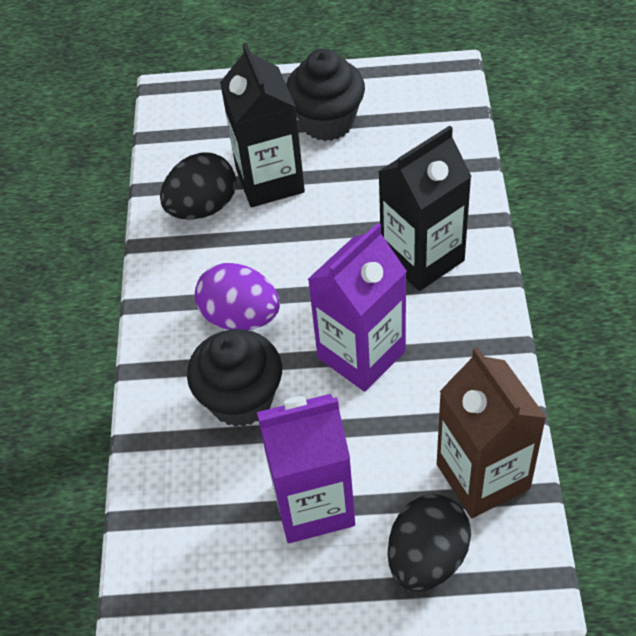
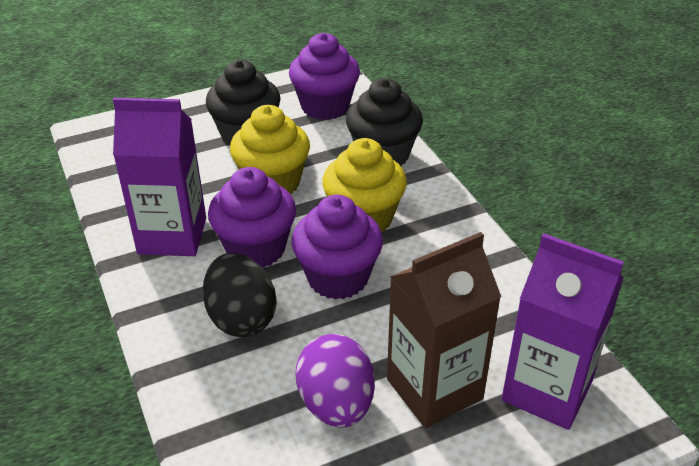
black carton: 2 -> 0
black egg: 2 -> 1
purple cupcake: 0 -> 3
yellow cupcake: 0 -> 2

